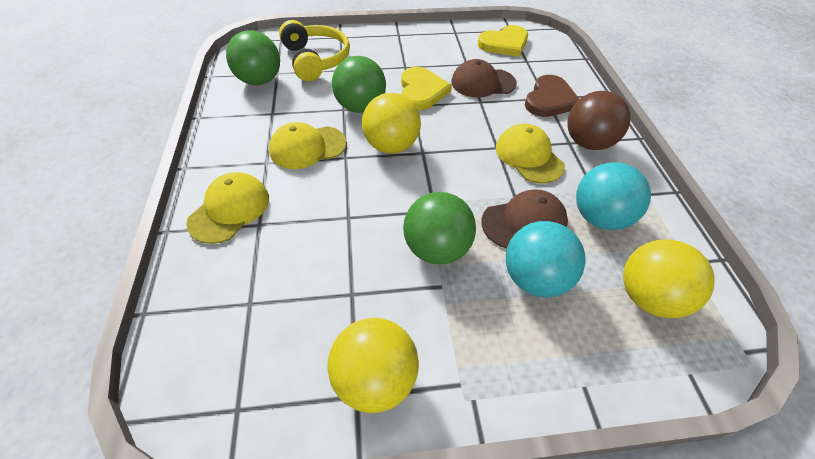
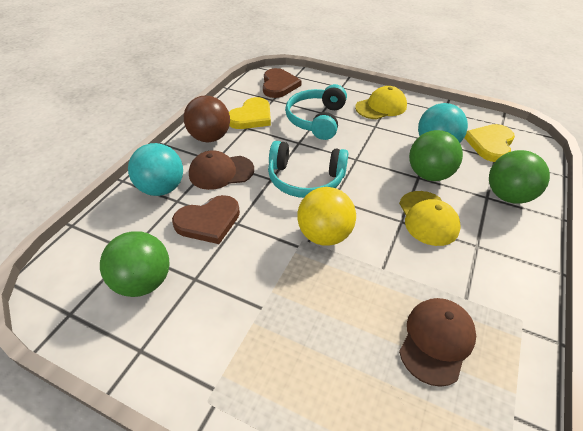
brown heart: 1 -> 2
turquoise headphones: 0 -> 2
yellow ball: 3 -> 1
yellow cap: 3 -> 2
yellow headphones: 1 -> 0

